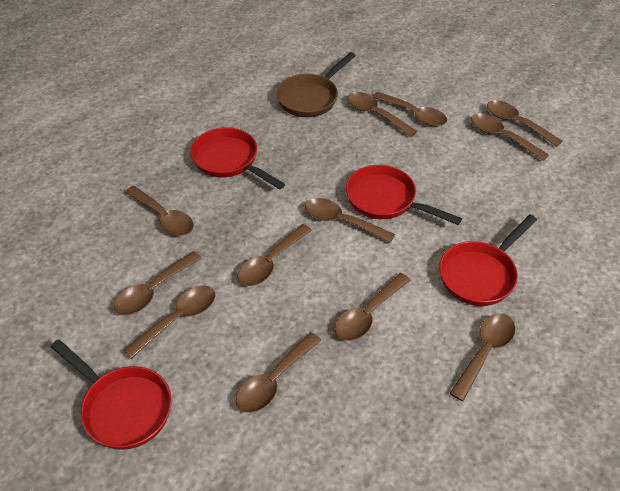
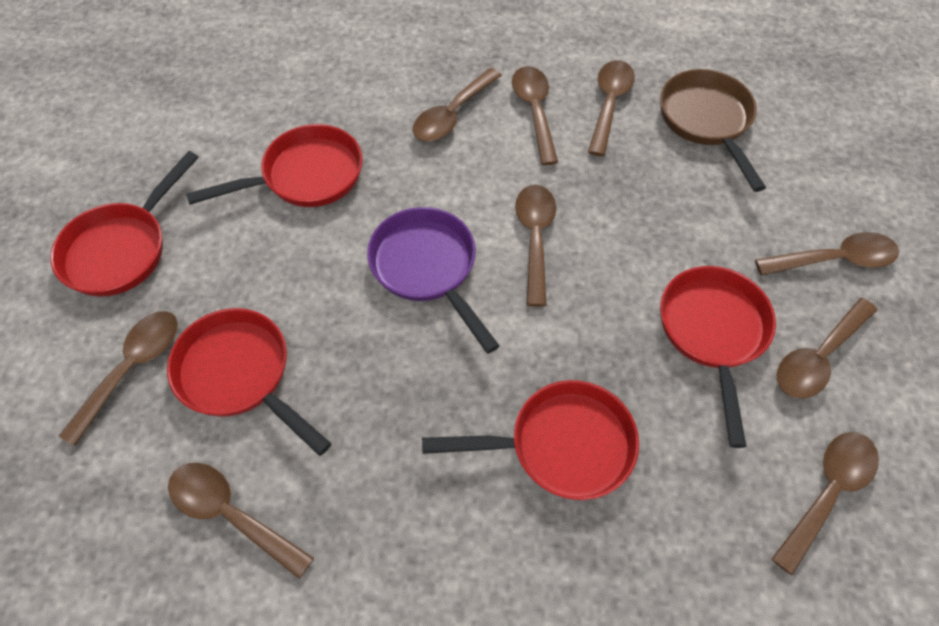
brown spoon: 12 -> 9
purple pan: 0 -> 1
red pan: 4 -> 5

